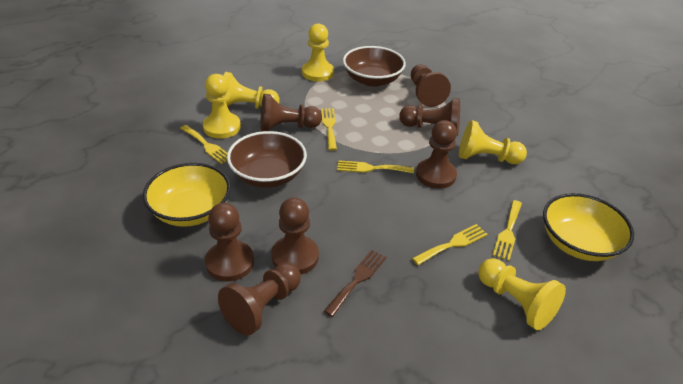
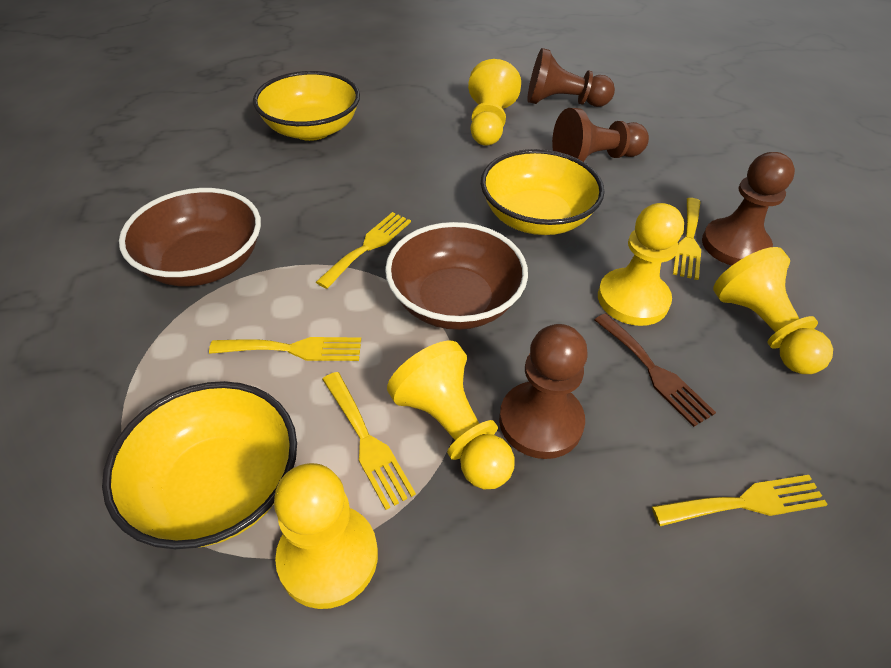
brown pawn: 7 -> 4
yellow bowl: 2 -> 3

